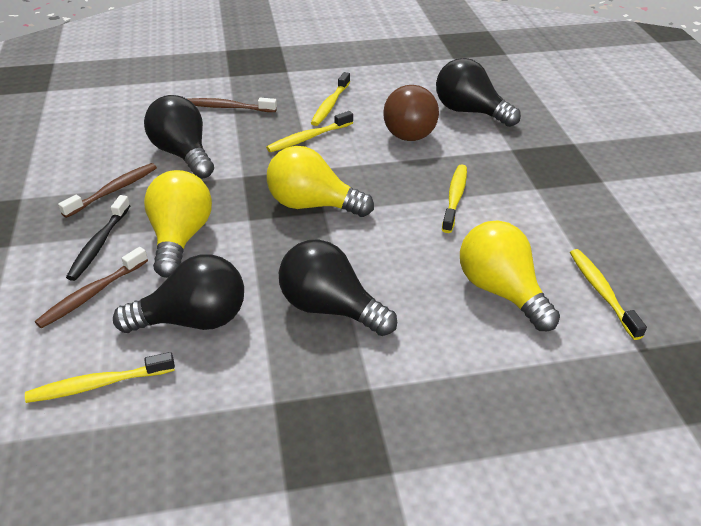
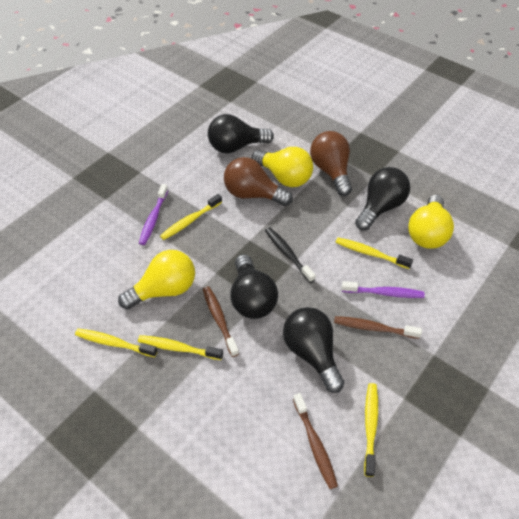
brown light bulb: 1 -> 2
purple toothbrush: 0 -> 2

